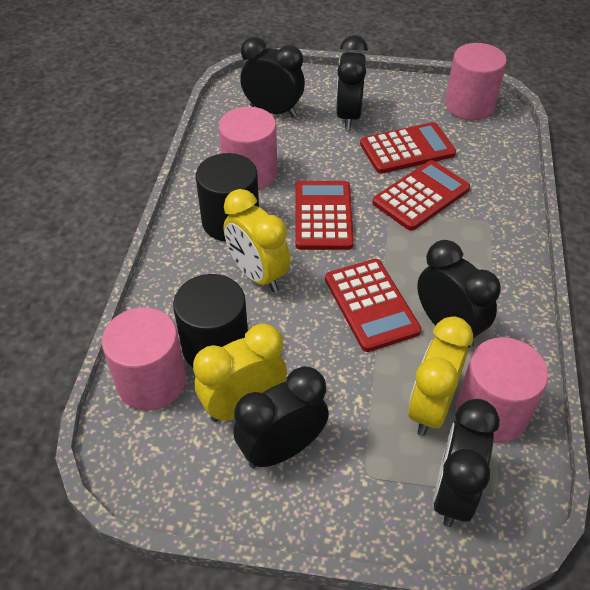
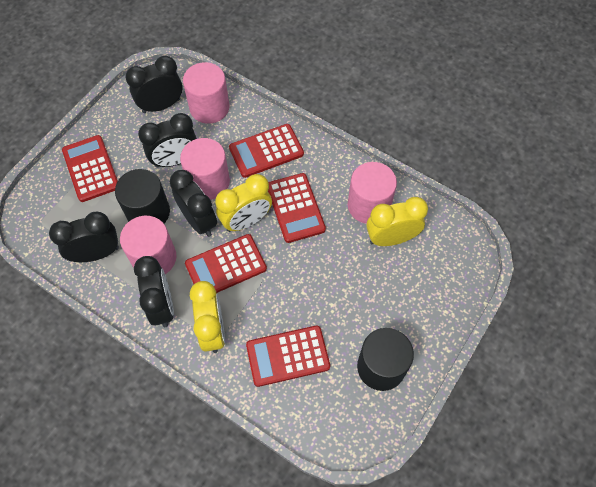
red calculator: 4 -> 5

